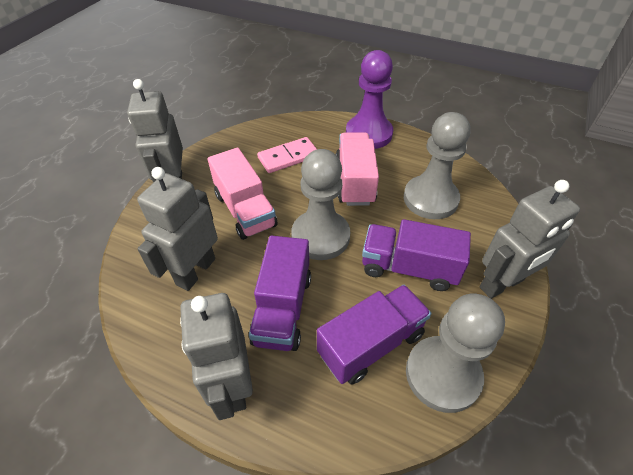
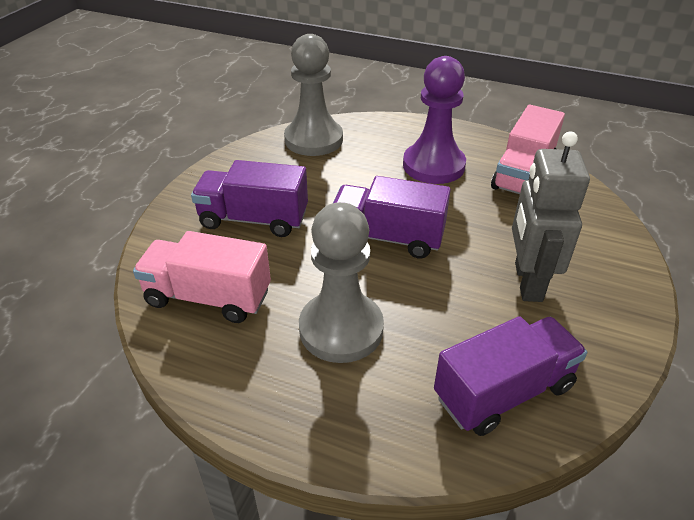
grey pawn: 3 -> 2
grey robot: 4 -> 1
pink domino: 1 -> 0

